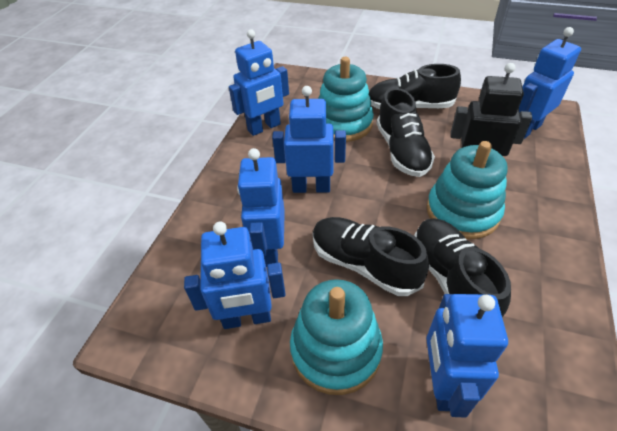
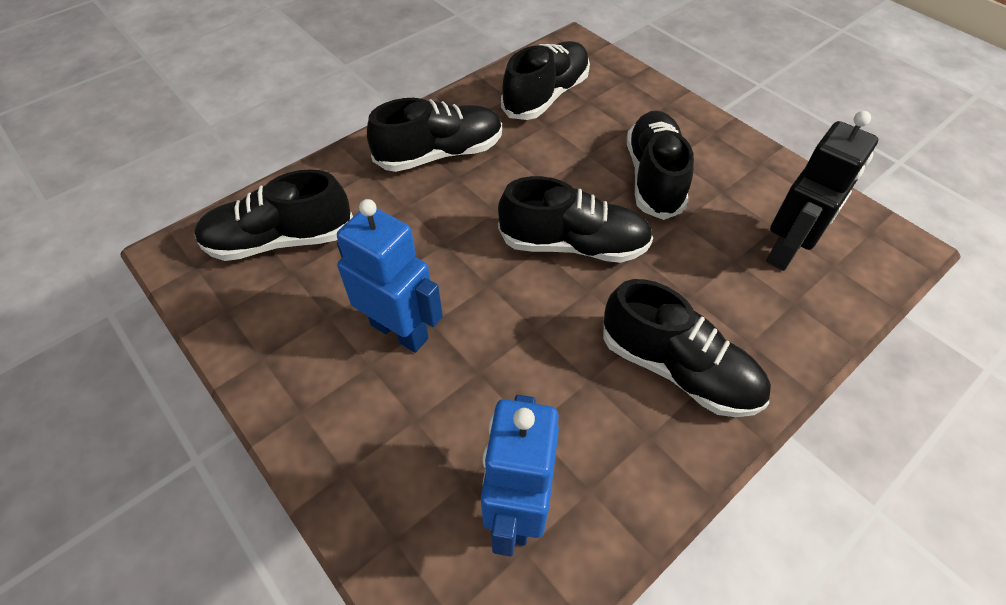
black shoe: 4 -> 6
blue robot: 6 -> 2
turquoise stacking toy: 3 -> 0

